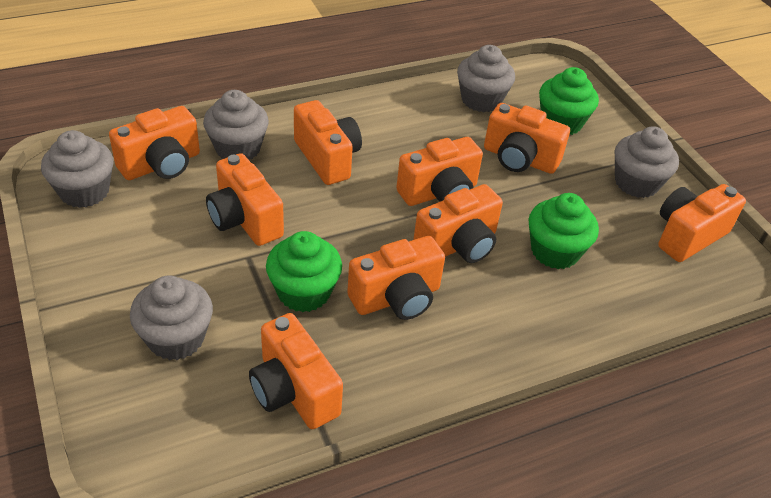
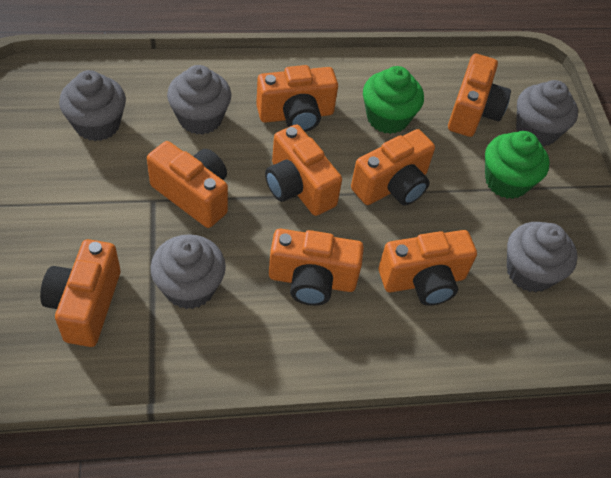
green cupcake: 3 -> 2
orange camera: 9 -> 8

